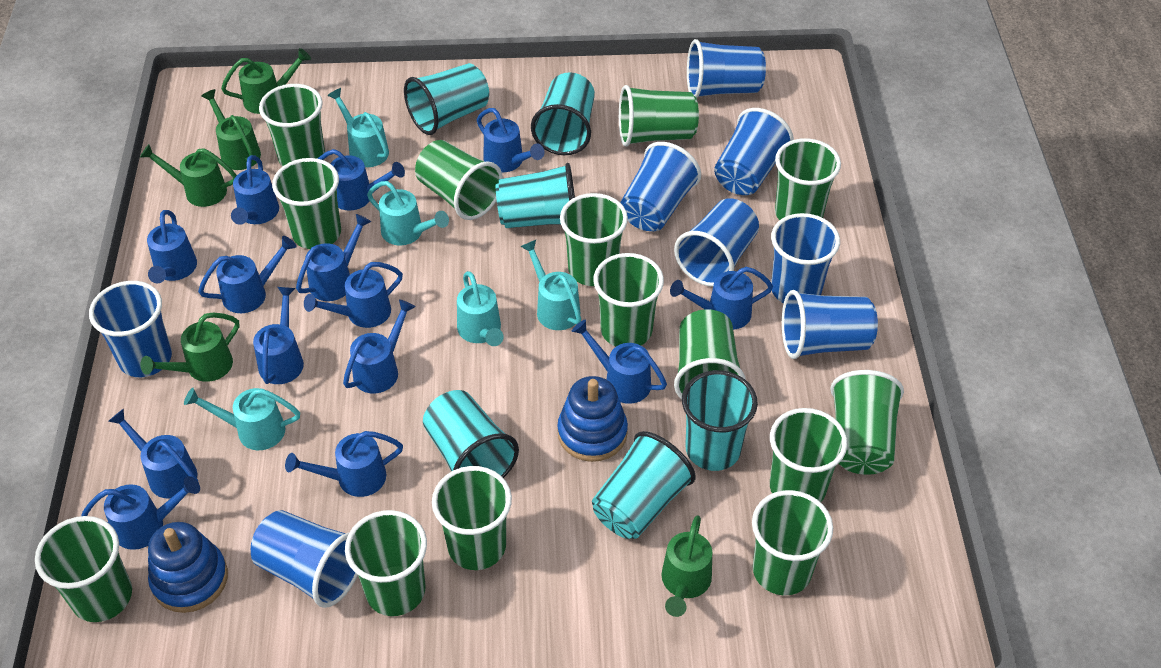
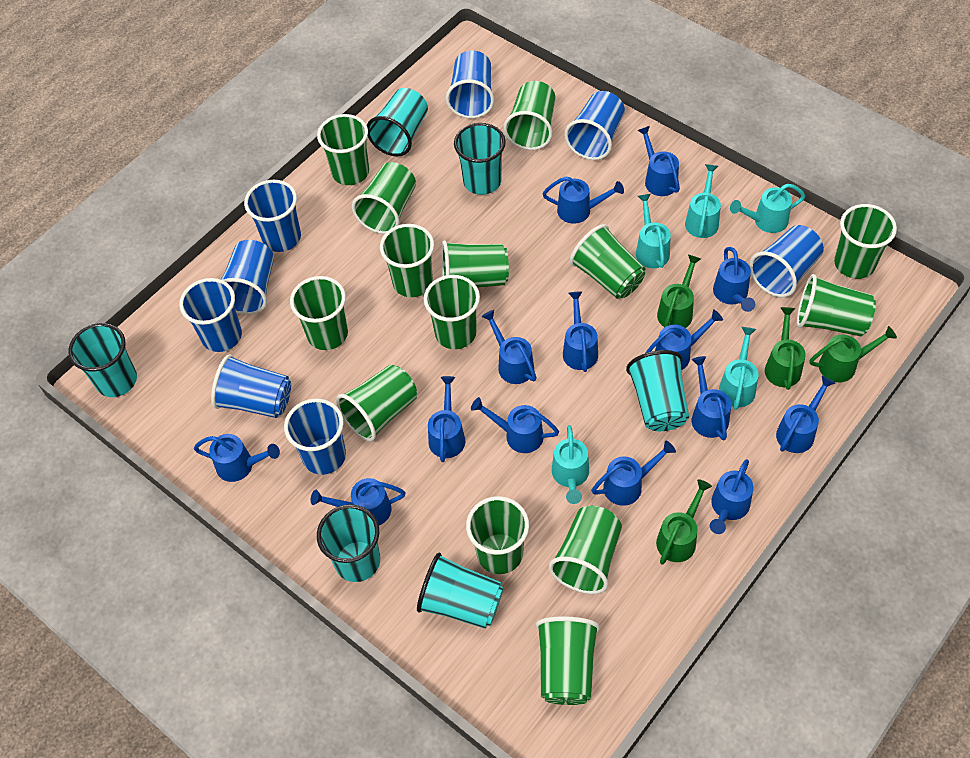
blue stacking toy: 2 -> 0
green watering can: 5 -> 4

